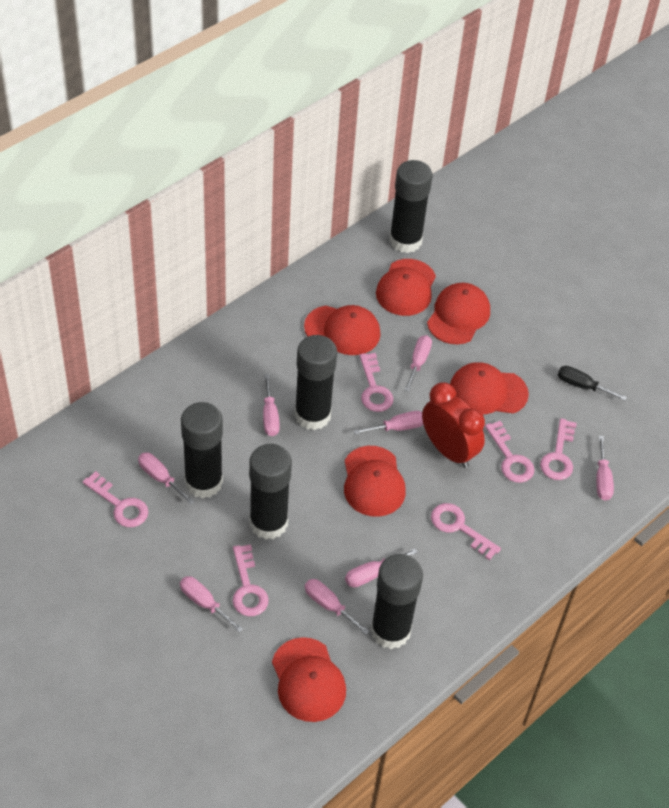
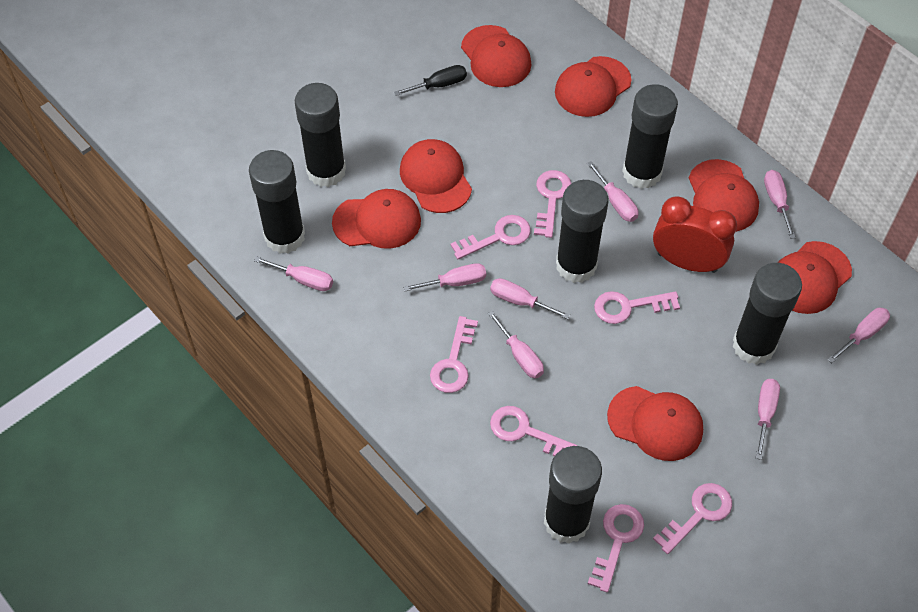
black glue stick: 5 -> 6
pink key: 6 -> 7
red cap: 6 -> 7

